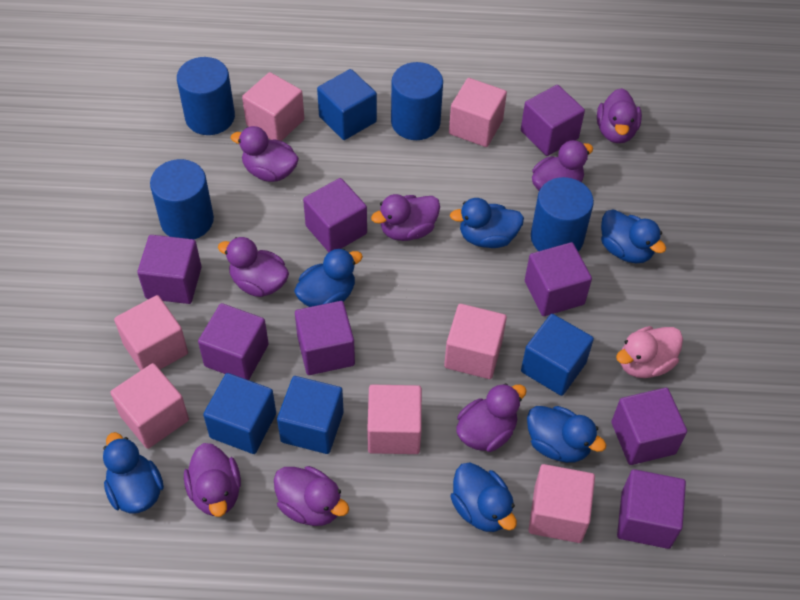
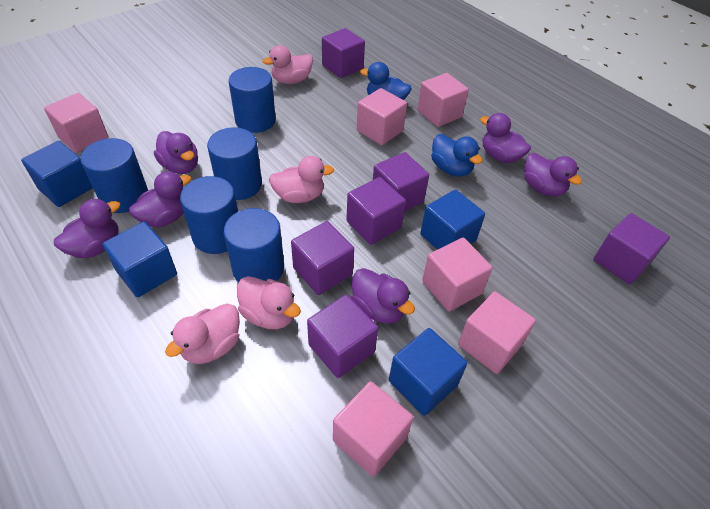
blue cylinder: 4 -> 5
blue duck: 6 -> 2
pink cube: 7 -> 6
pink duck: 1 -> 4
purple cube: 8 -> 6
purple duck: 8 -> 6

